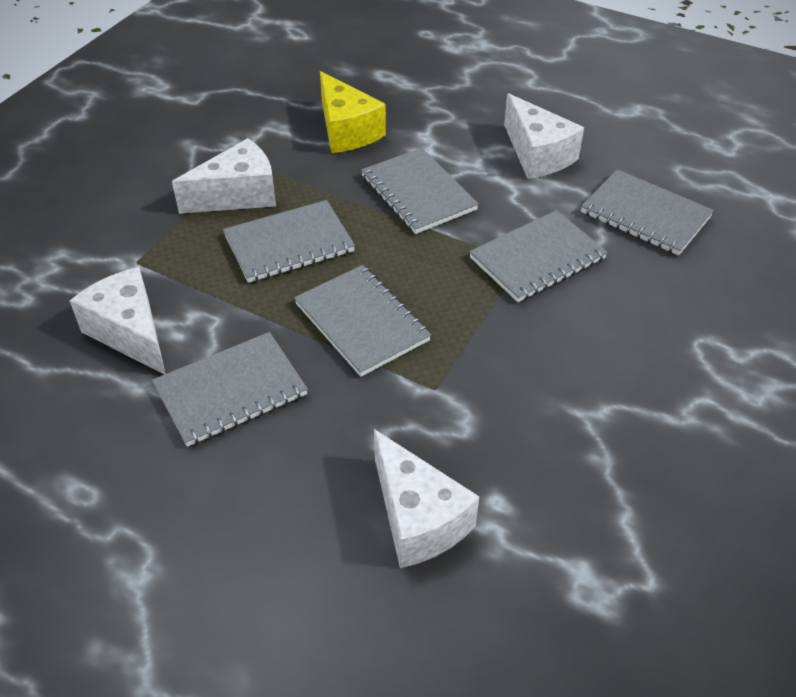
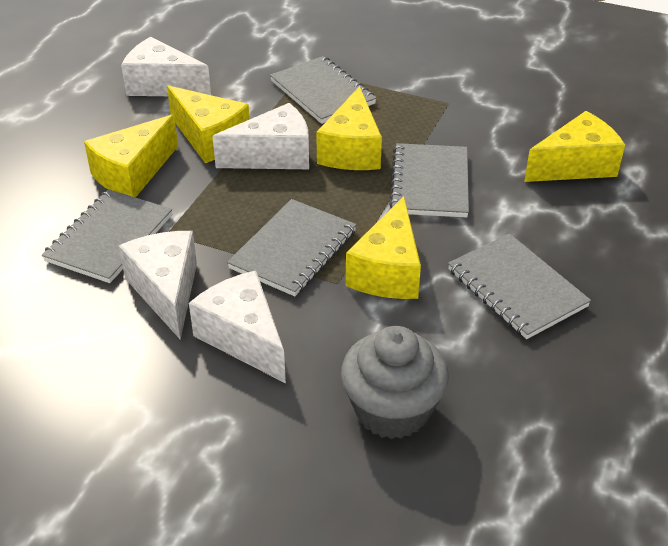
grey cupcake: 0 -> 1
grey notebook: 6 -> 5
yellow cheese: 1 -> 5

